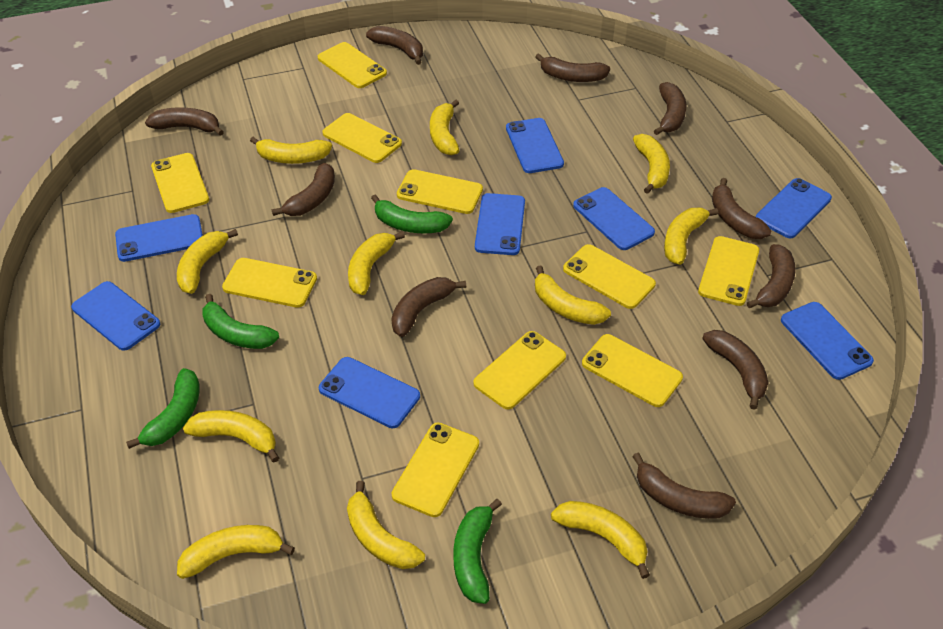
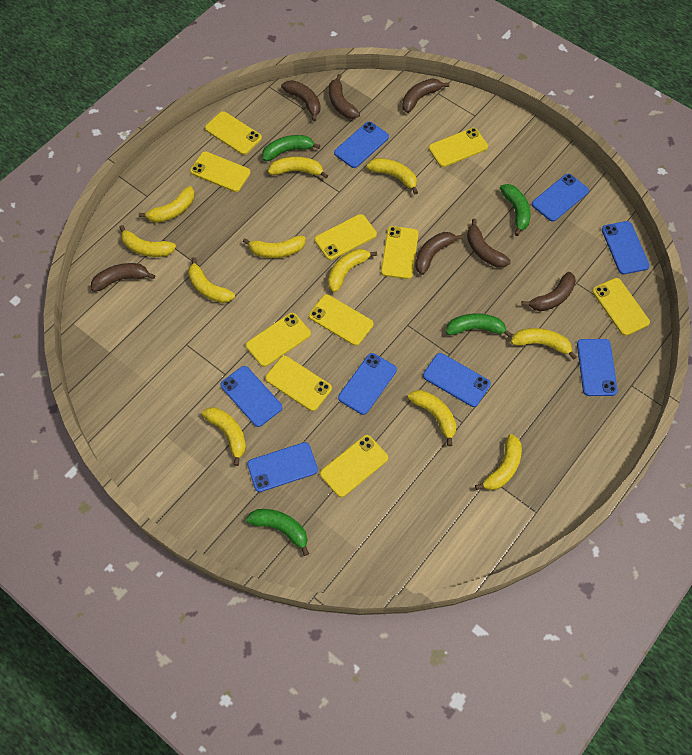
brown banana: 10 -> 7

